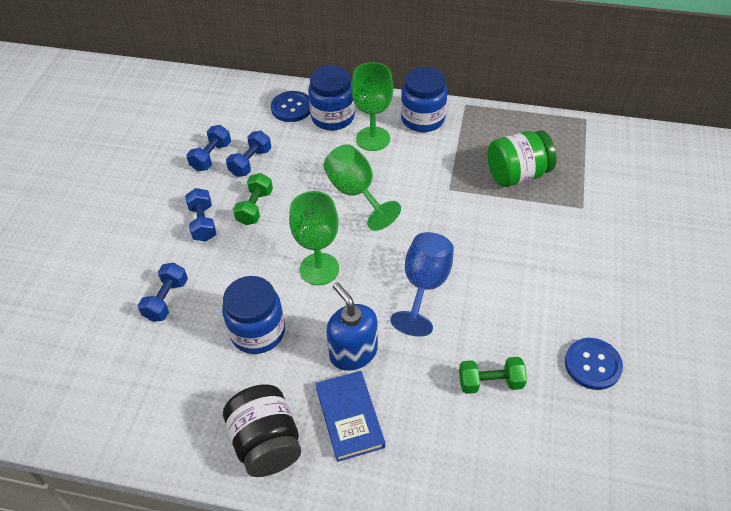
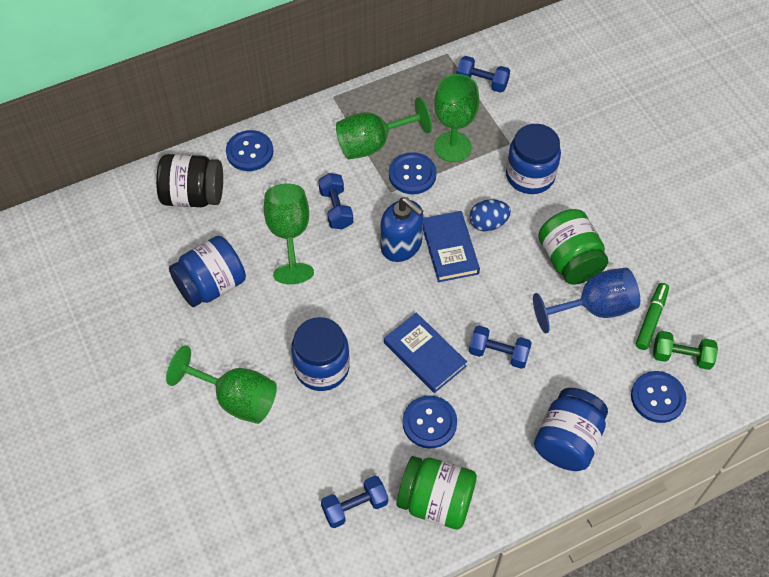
blue book: 1 -> 2
blue button: 2 -> 4
blue egg: 0 -> 1
blue jar: 3 -> 4
green dumbbell: 2 -> 1
green goblet: 3 -> 4
green jar: 1 -> 2
green marker: 0 -> 1

